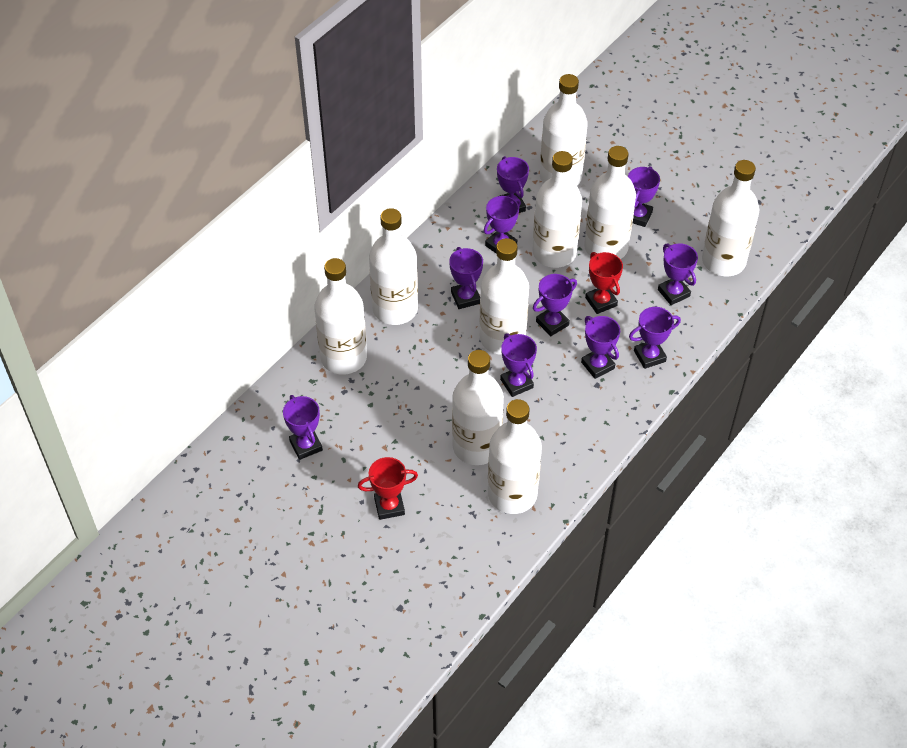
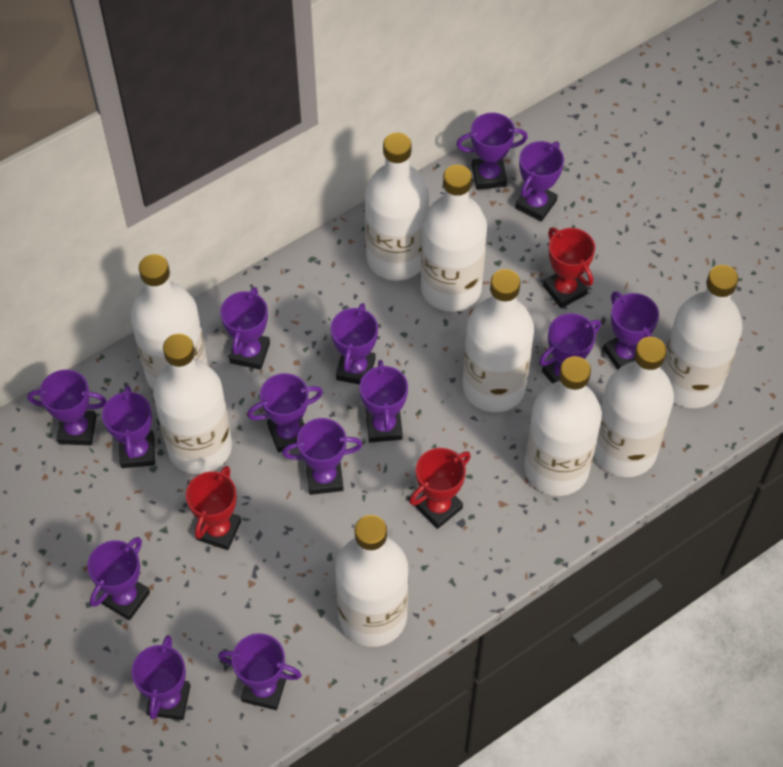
purple trophy: 10 -> 14
red trophy: 2 -> 3

